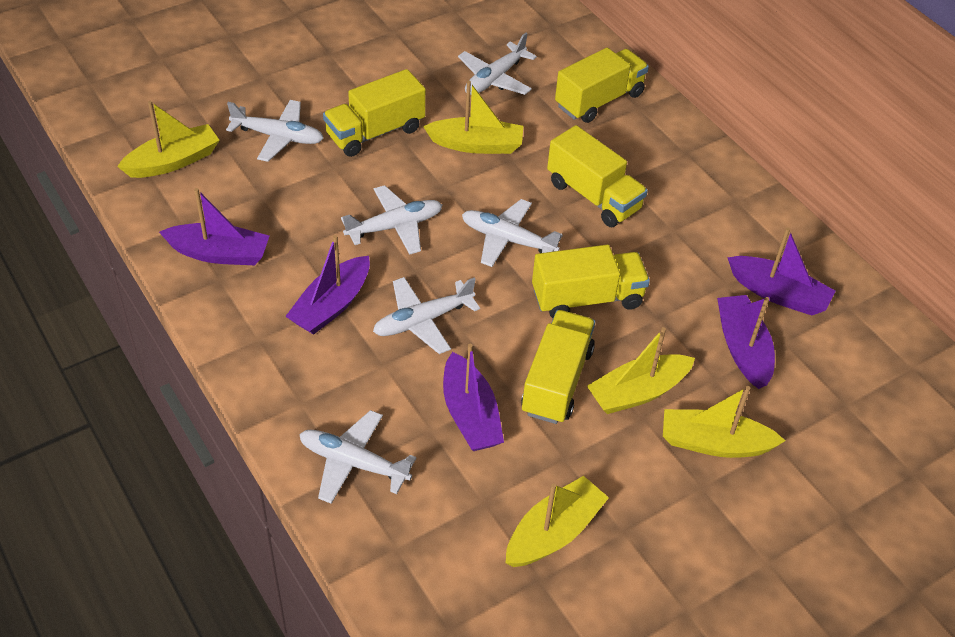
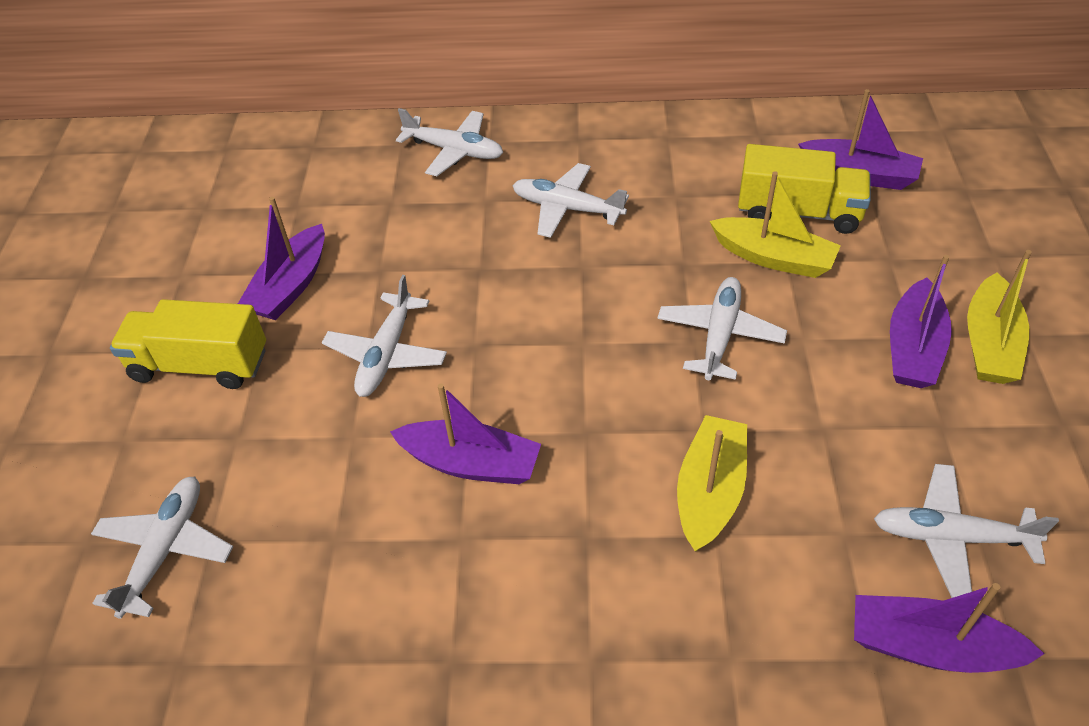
yellow boat: 5 -> 3
yellow truck: 5 -> 2

